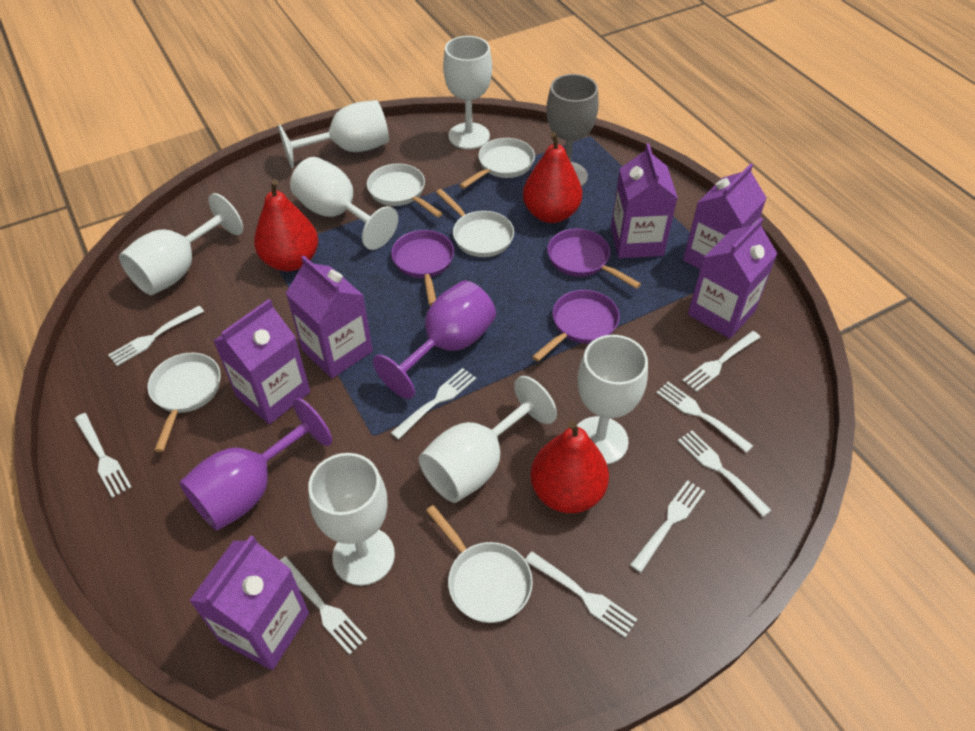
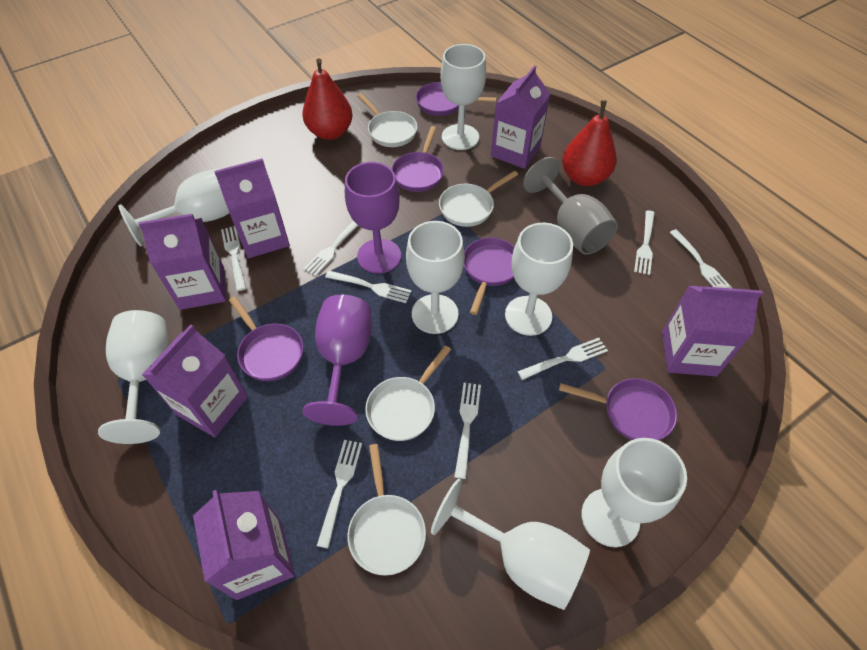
purple pan: 3 -> 5
red pear: 3 -> 2
white fork: 9 -> 8
white pan: 5 -> 4

